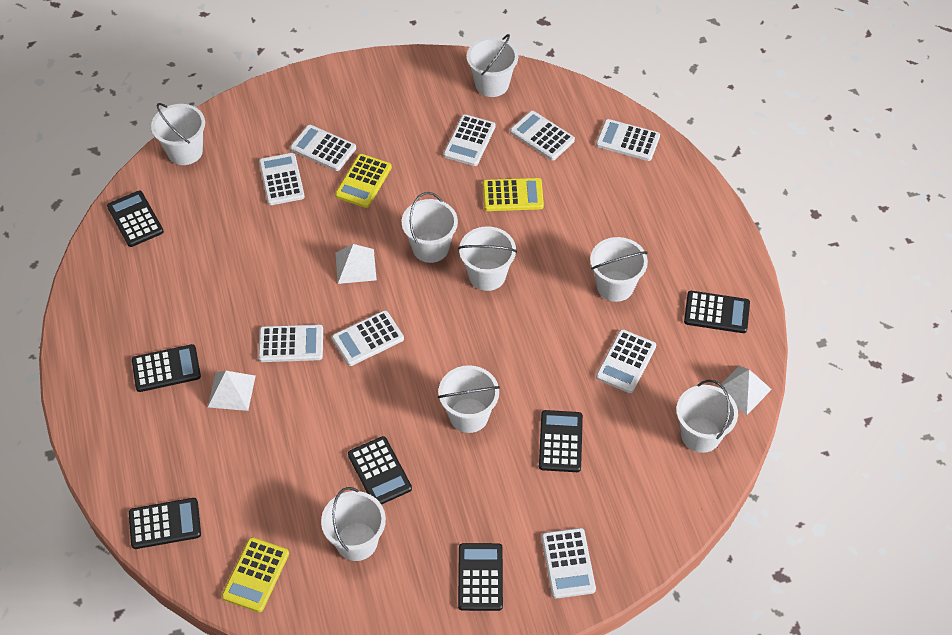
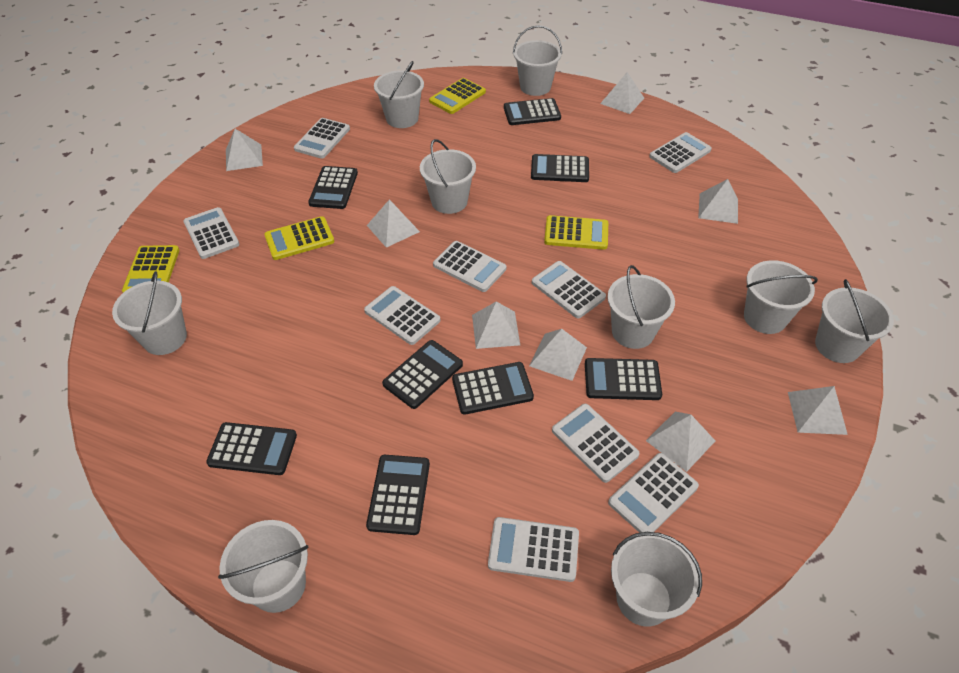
black calculator: 7 -> 8
white bucket: 8 -> 9
white pyramid: 3 -> 8
yellow calculator: 3 -> 4

